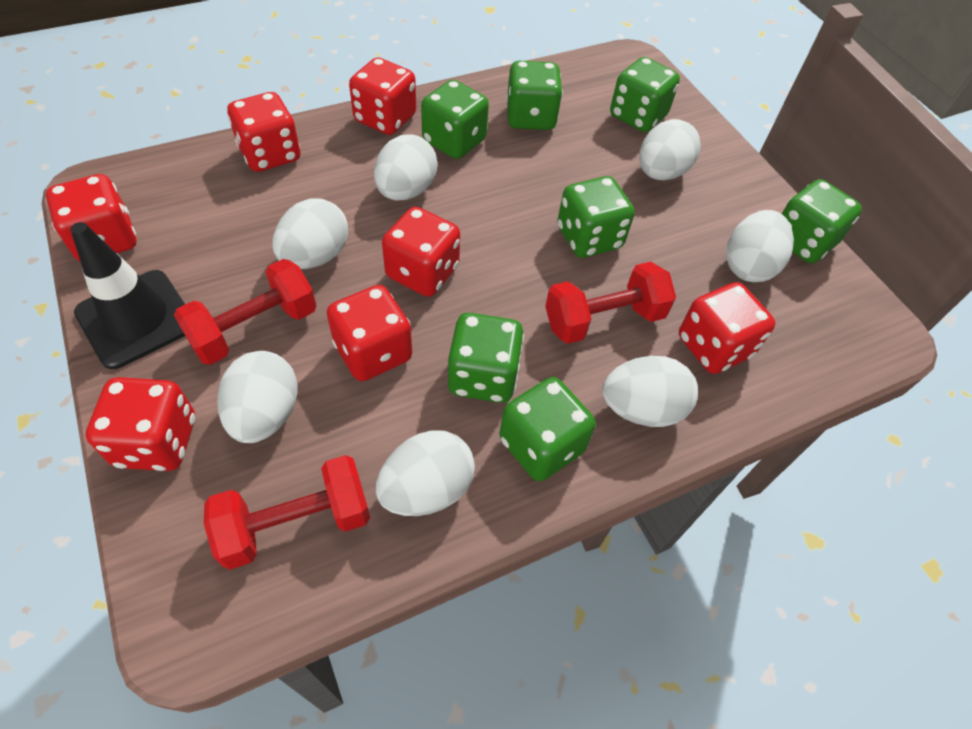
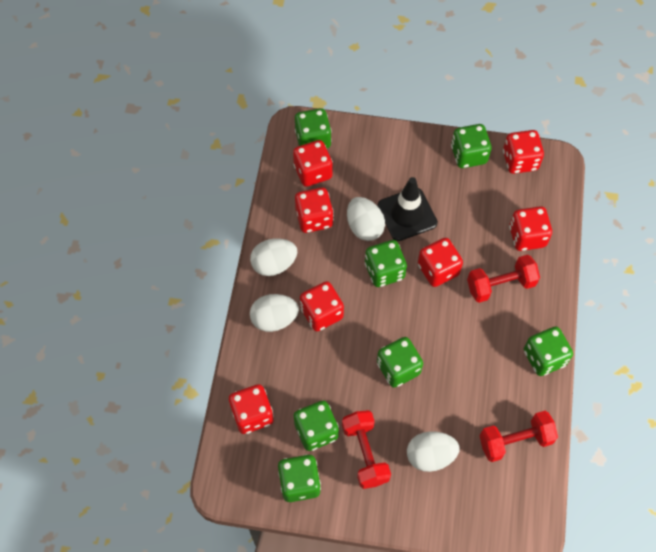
white egg: 7 -> 4

